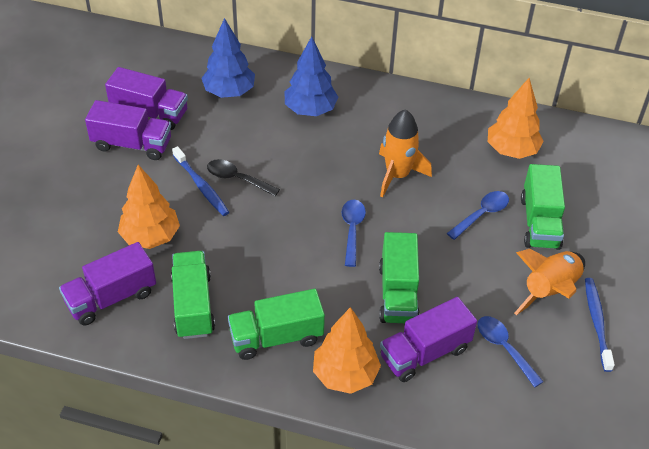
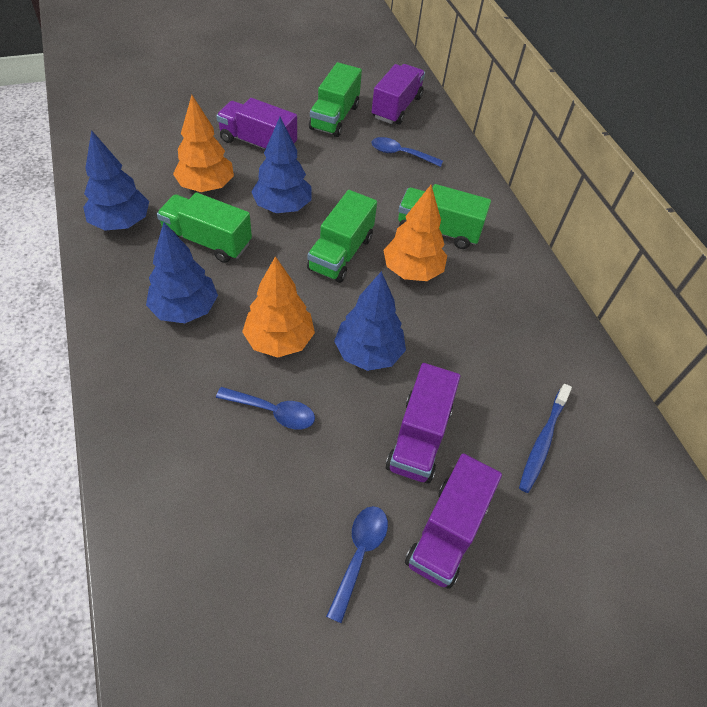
black spoon: 1 -> 0
blue toothbrush: 2 -> 1
blue tree: 2 -> 4
orange rocket: 2 -> 0

